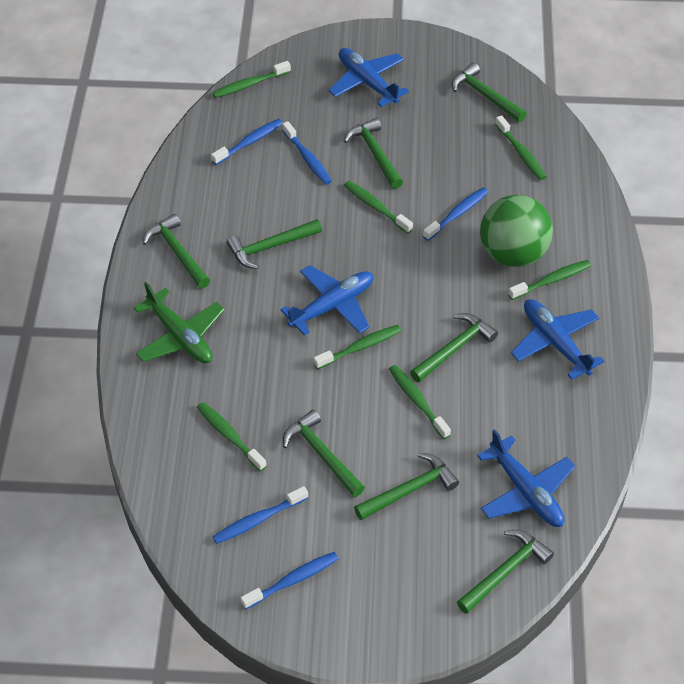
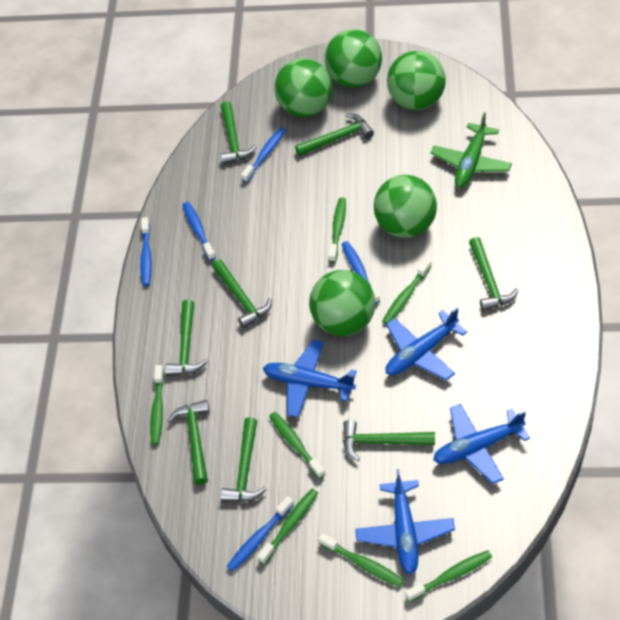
green ball: 1 -> 5

